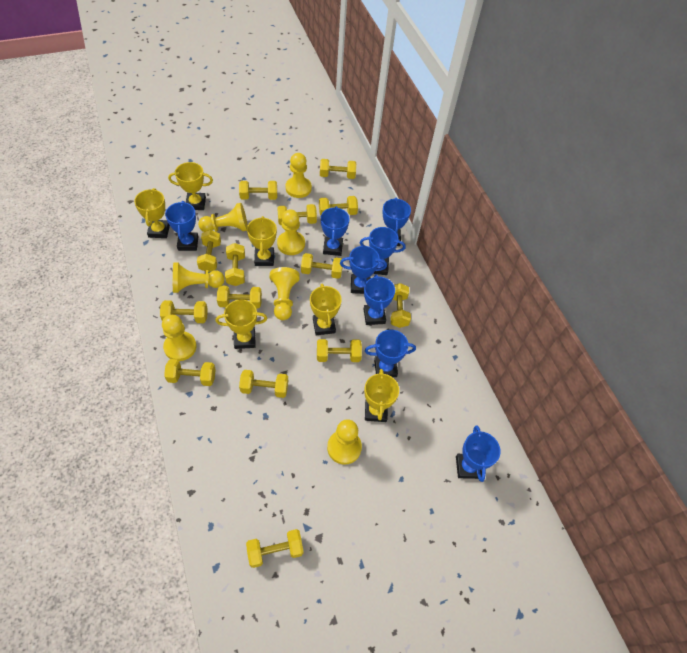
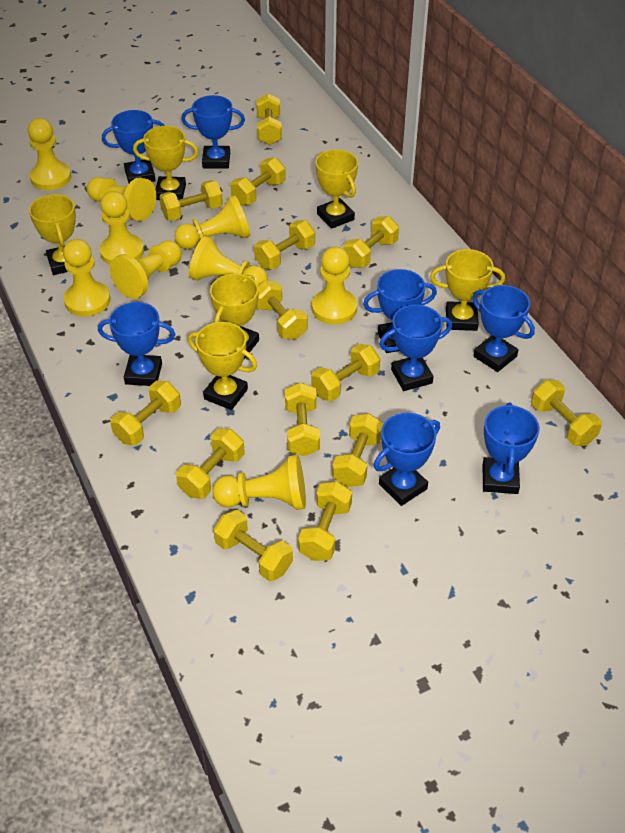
yellow pawn: 7 -> 9

